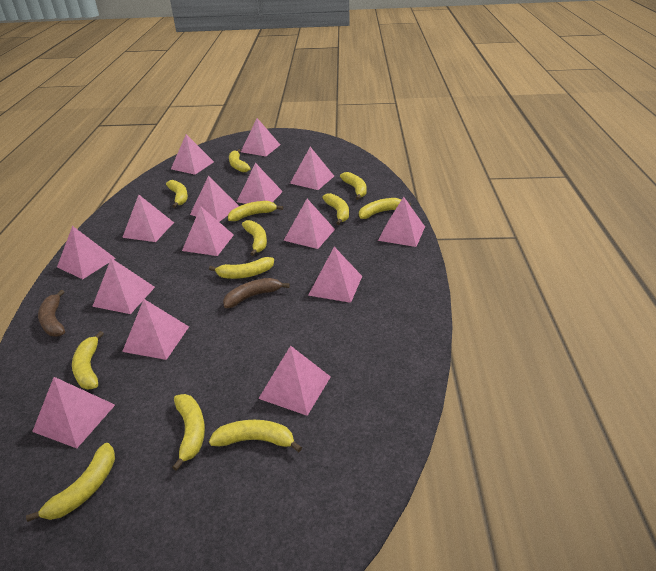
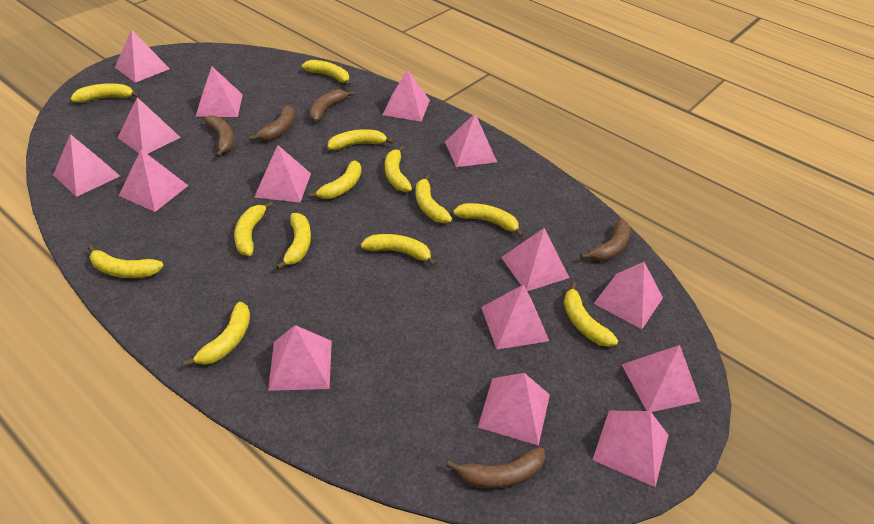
brown banana: 2 -> 5
yellow banana: 12 -> 13

